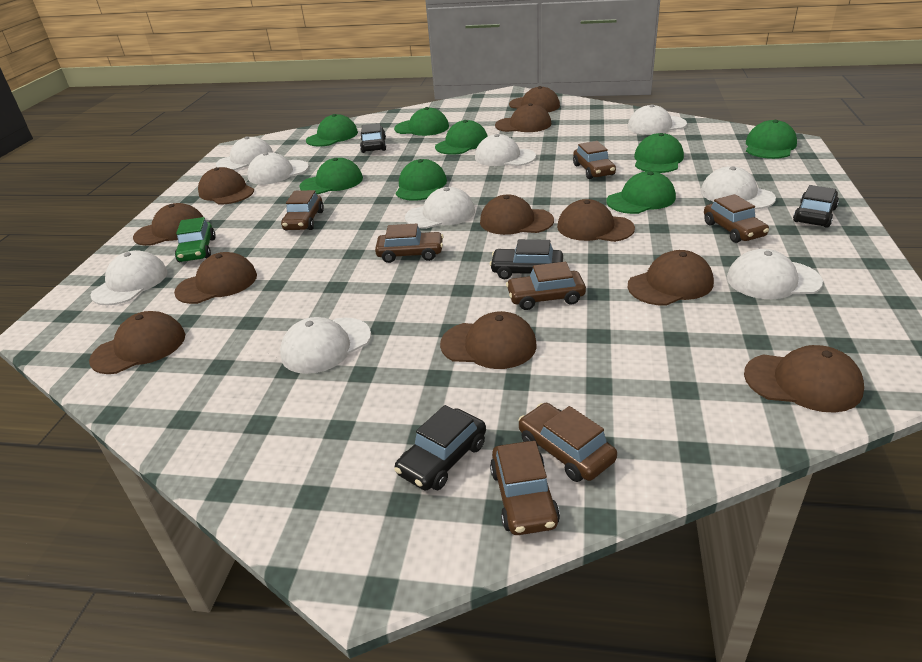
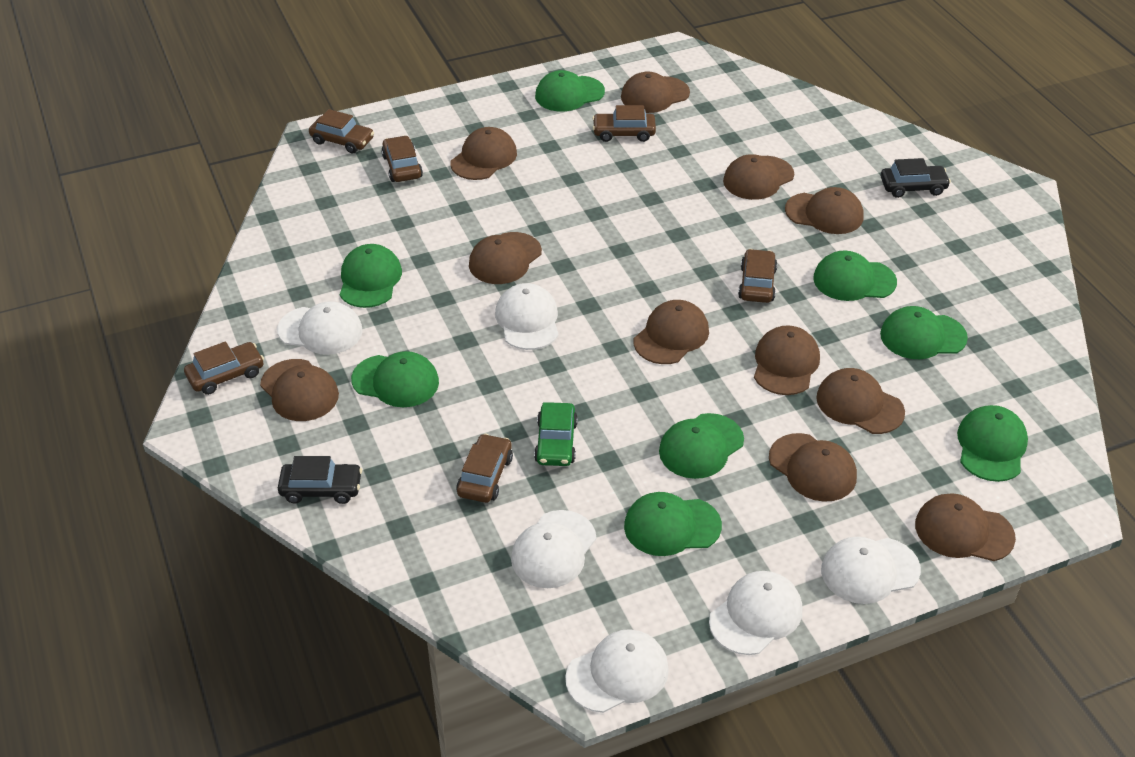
black car: 4 -> 2
brown car: 7 -> 6
white cap: 9 -> 6

